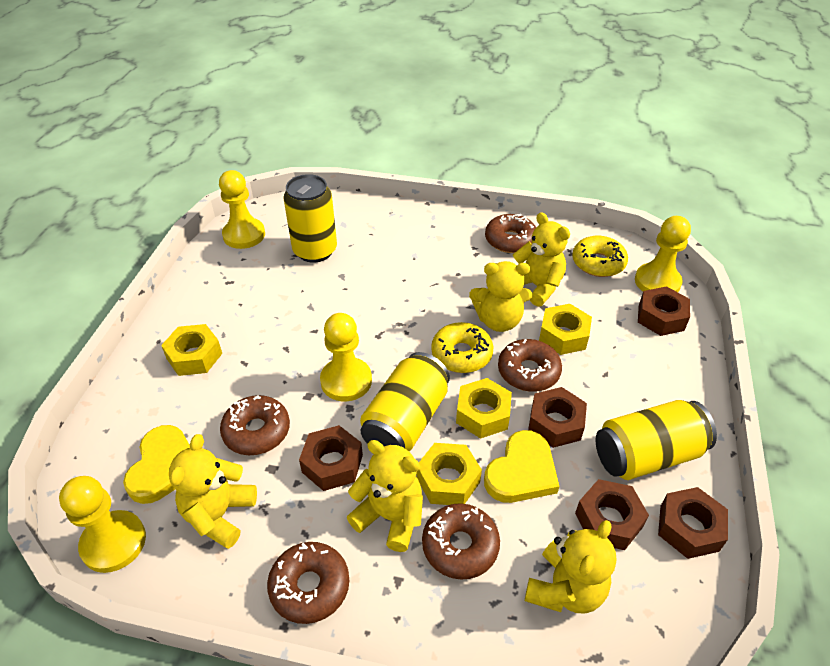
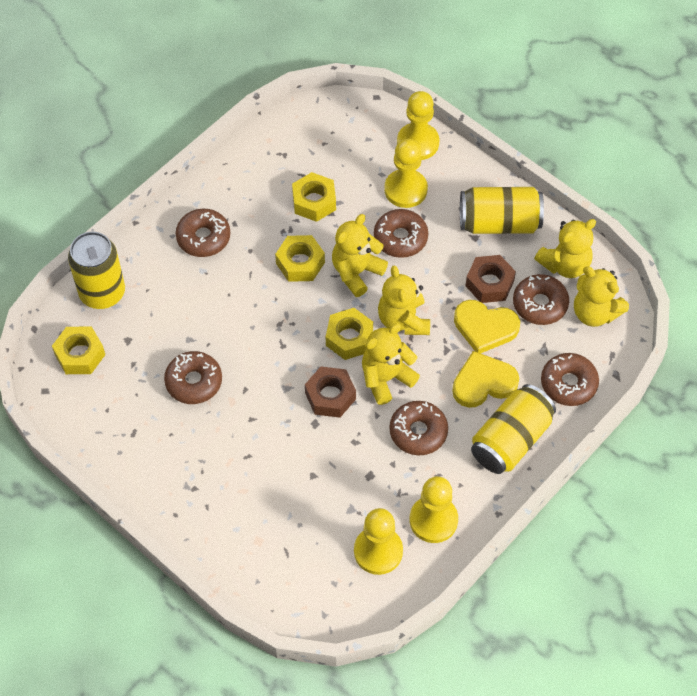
brown donut: 5 -> 6
brown nut: 5 -> 2
yellow donut: 2 -> 0

